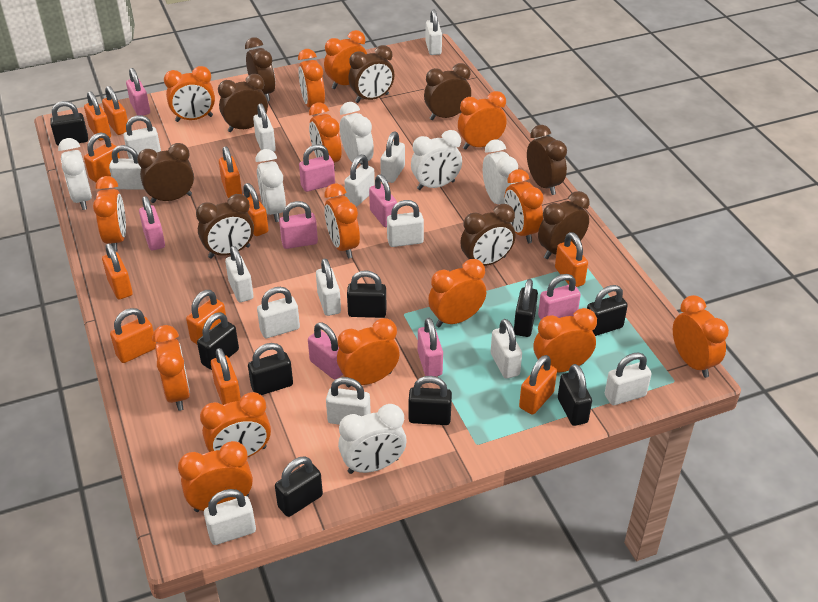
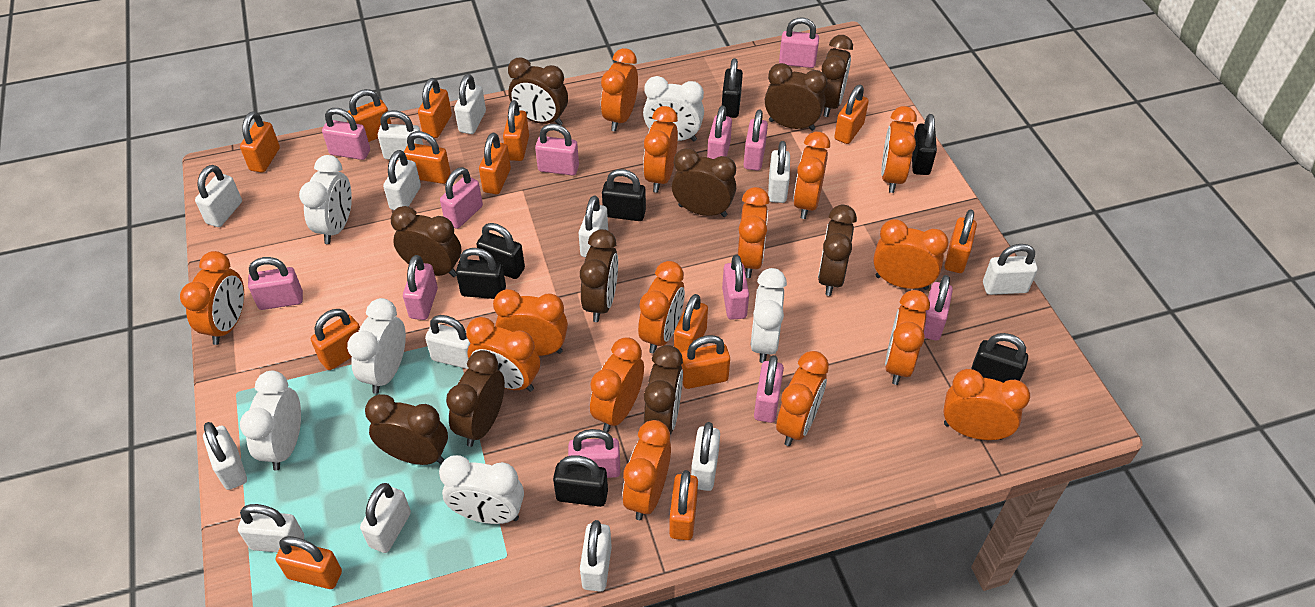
black padlock: 9 -> 7
brown clock: 9 -> 10
orange padlock: 11 -> 13
pink padlock: 8 -> 12
white padlock: 14 -> 13

